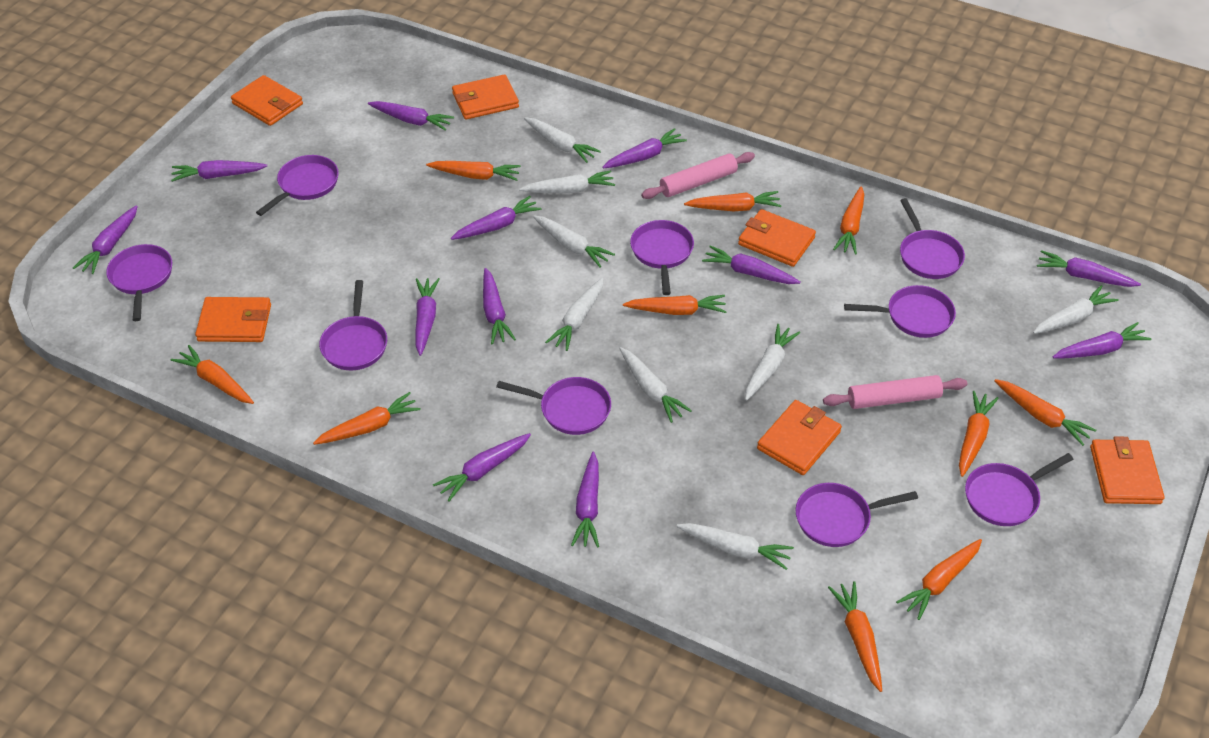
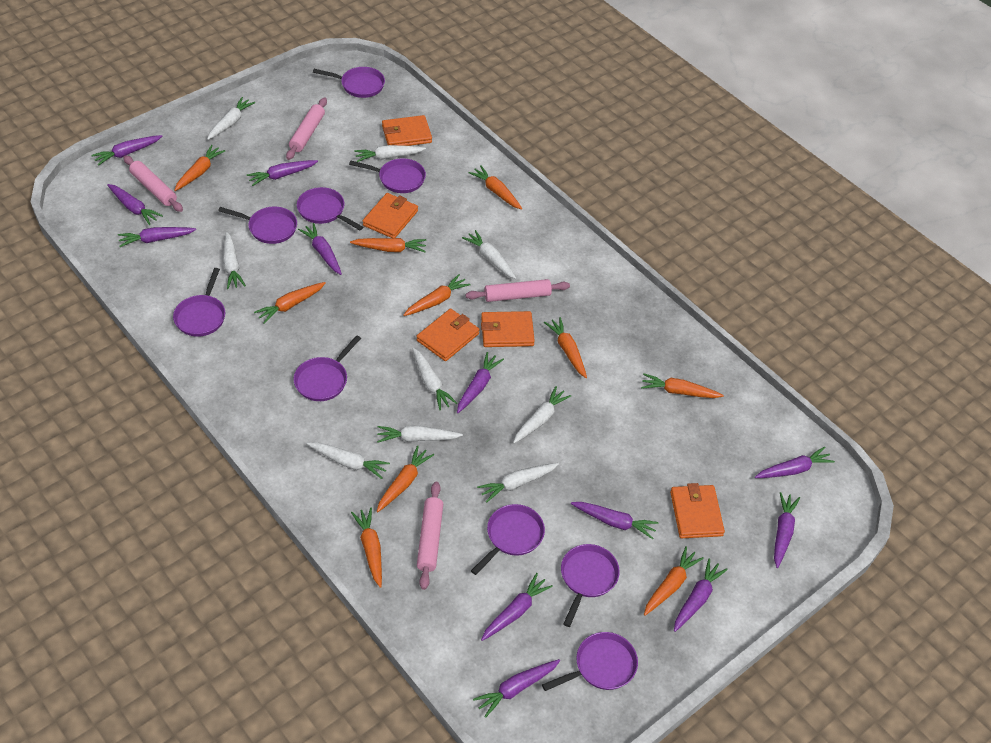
orange wallet: 6 -> 5
pink rolling pin: 2 -> 4
white carrot: 8 -> 9

